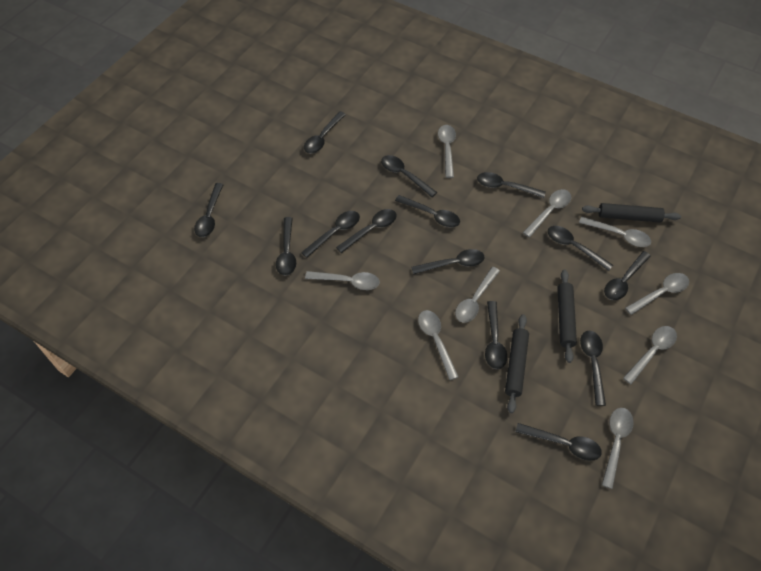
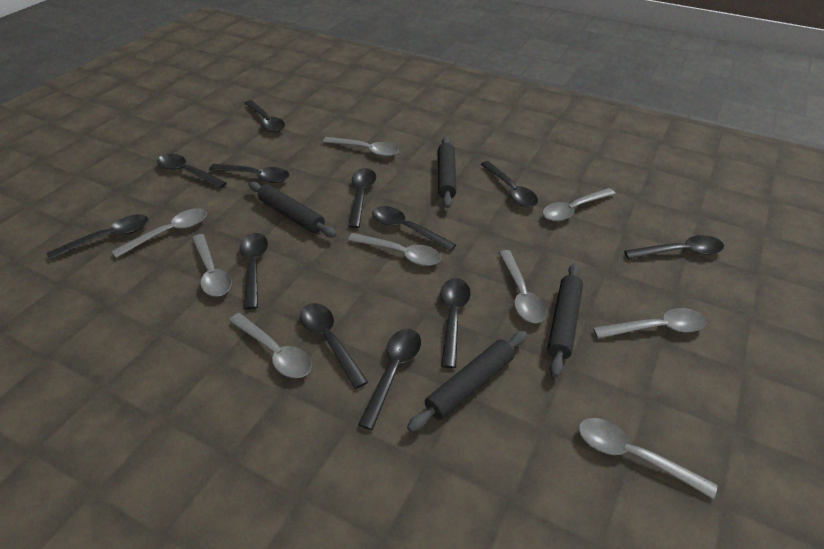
black rolling pin: 3 -> 4
black spoon: 14 -> 12

